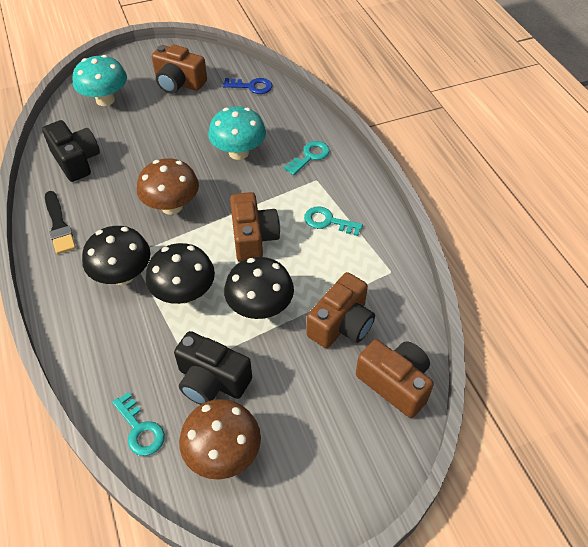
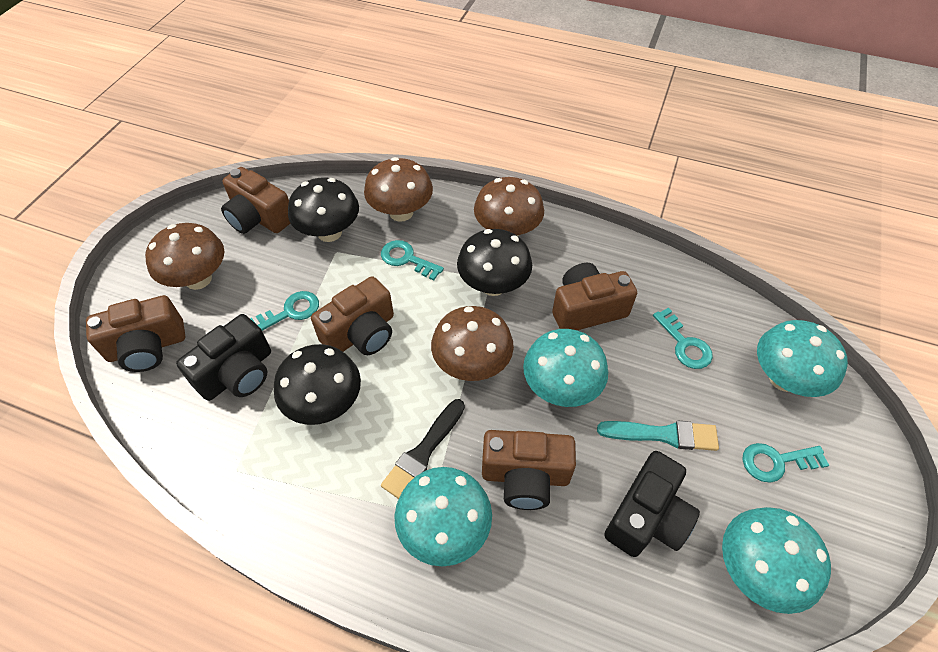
blue key: 1 -> 0
brown camera: 4 -> 5
brown mushroom: 2 -> 4
turquoise brush: 0 -> 1
turquoise key: 3 -> 4
turquoise mushroom: 2 -> 4

